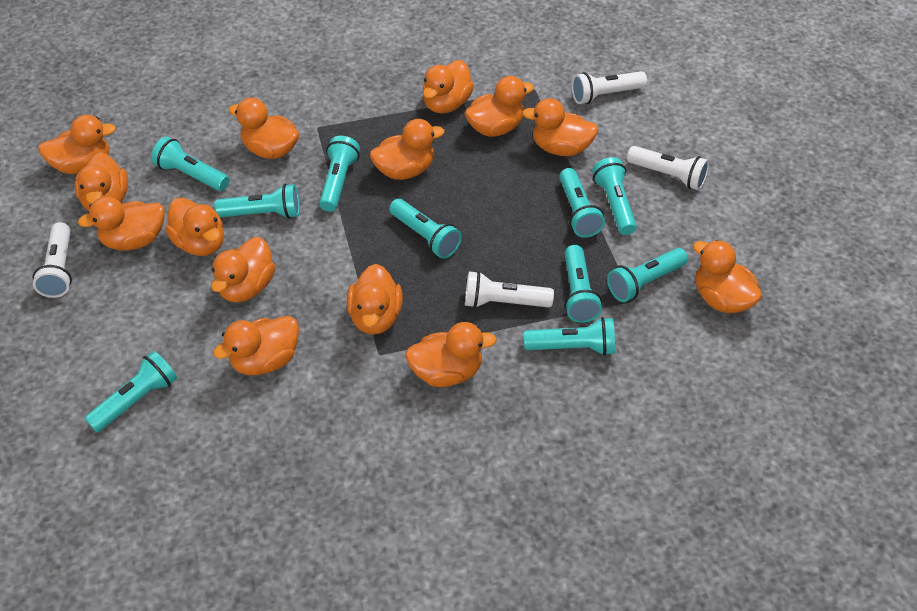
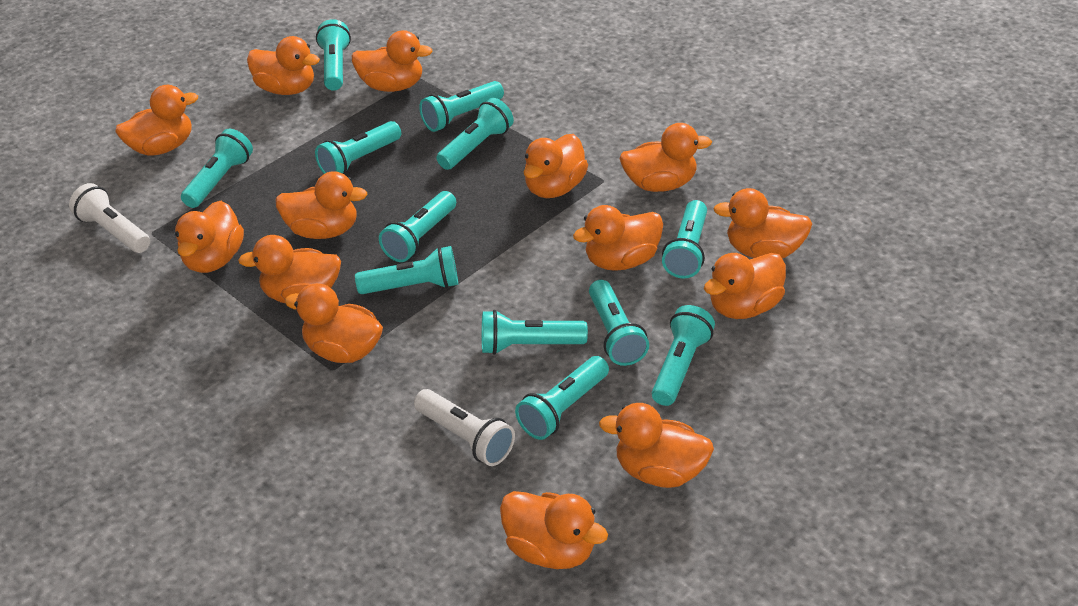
turquoise flashlight: 10 -> 12
white flashlight: 4 -> 2

